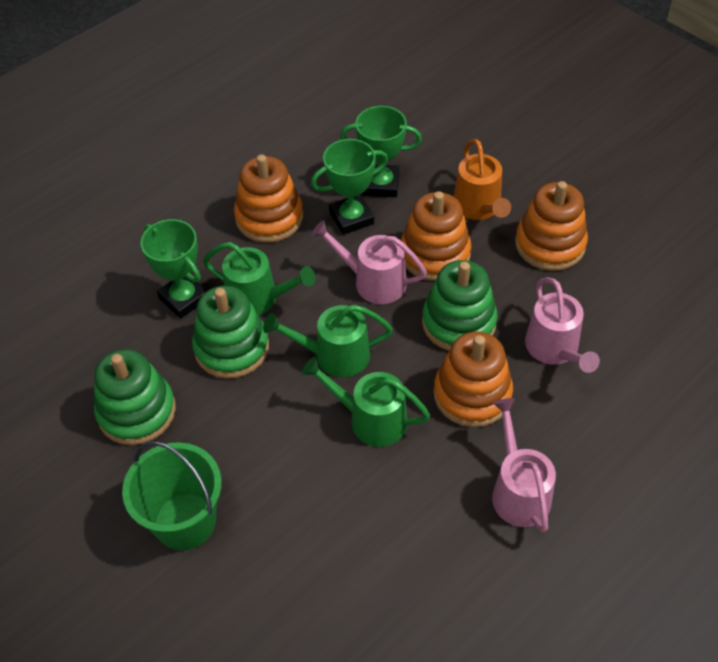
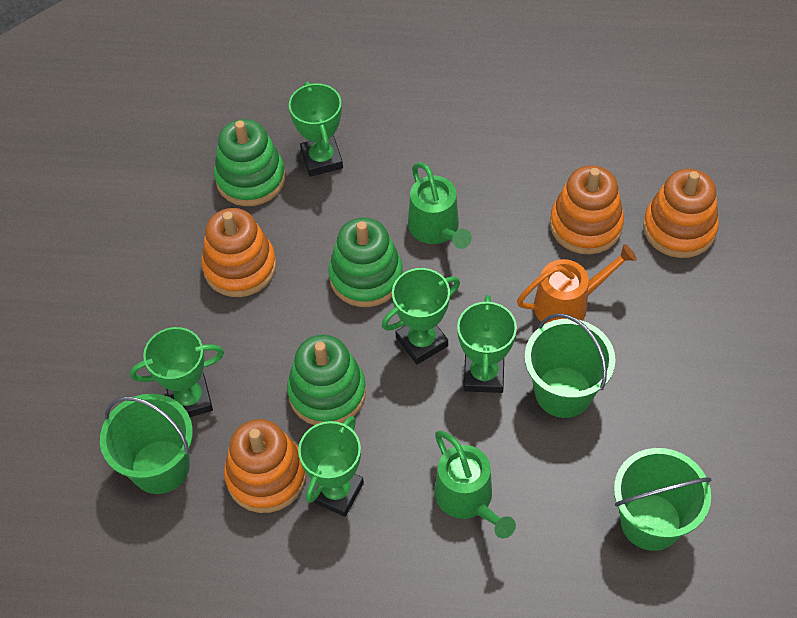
green bucket: 1 -> 3
green trophy: 3 -> 5
green watering can: 3 -> 2
pink watering can: 3 -> 0

